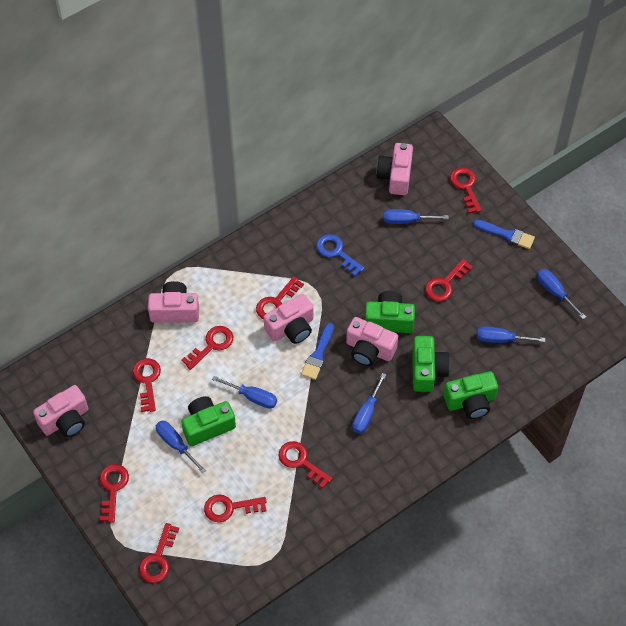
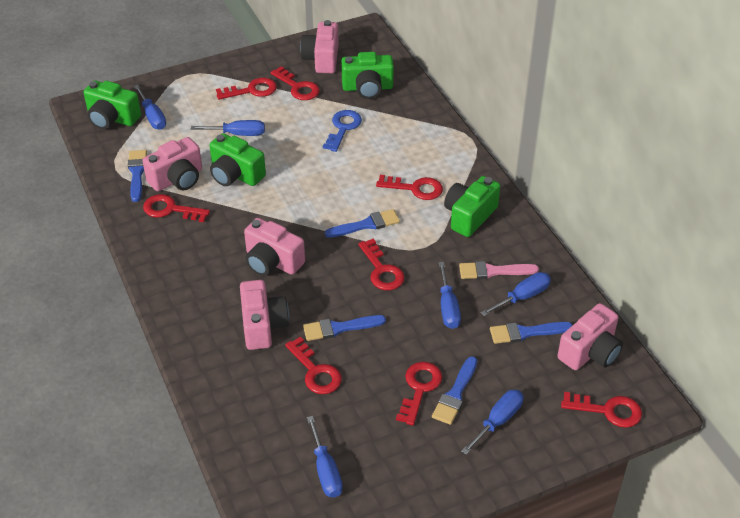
blue brush: 2 -> 5
pink brush: 0 -> 1
red key: 9 -> 8

